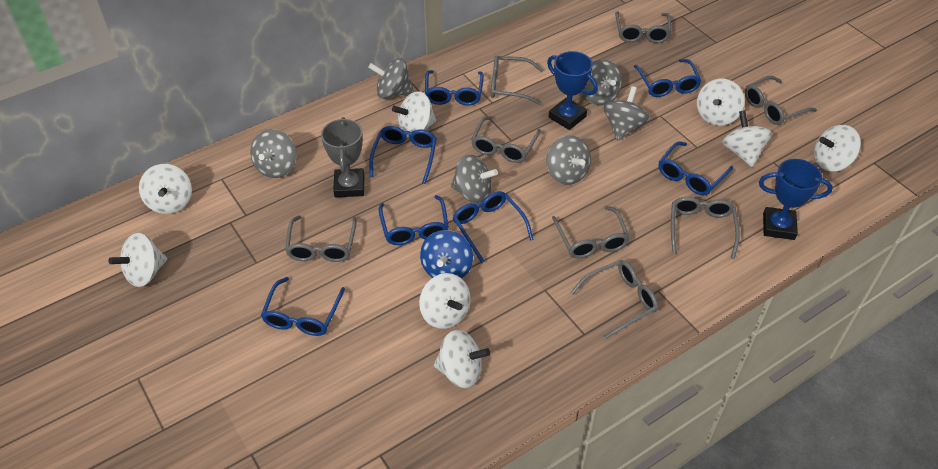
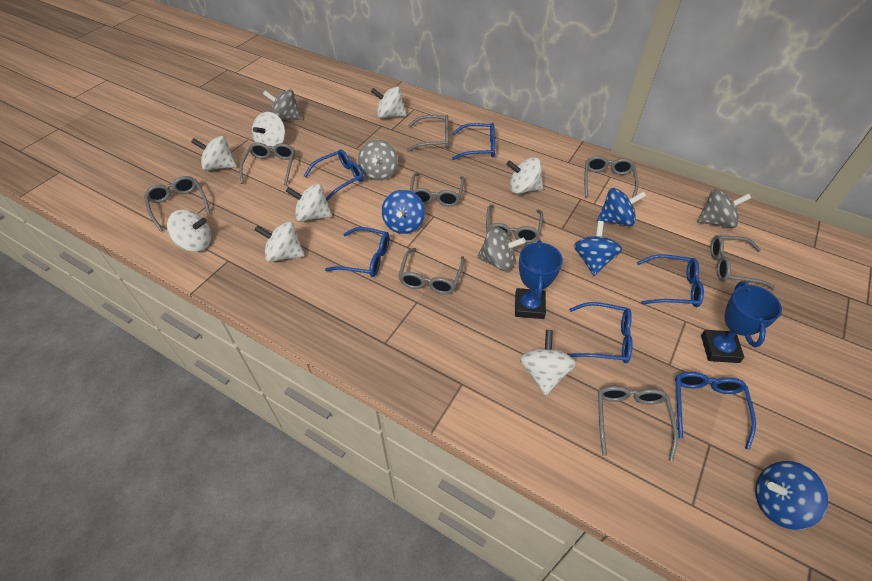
blue glasses: 7 -> 6
blue spinning top: 1 -> 4
grey glasses: 8 -> 9
grey spinning top: 6 -> 4
grey trophy: 1 -> 0

